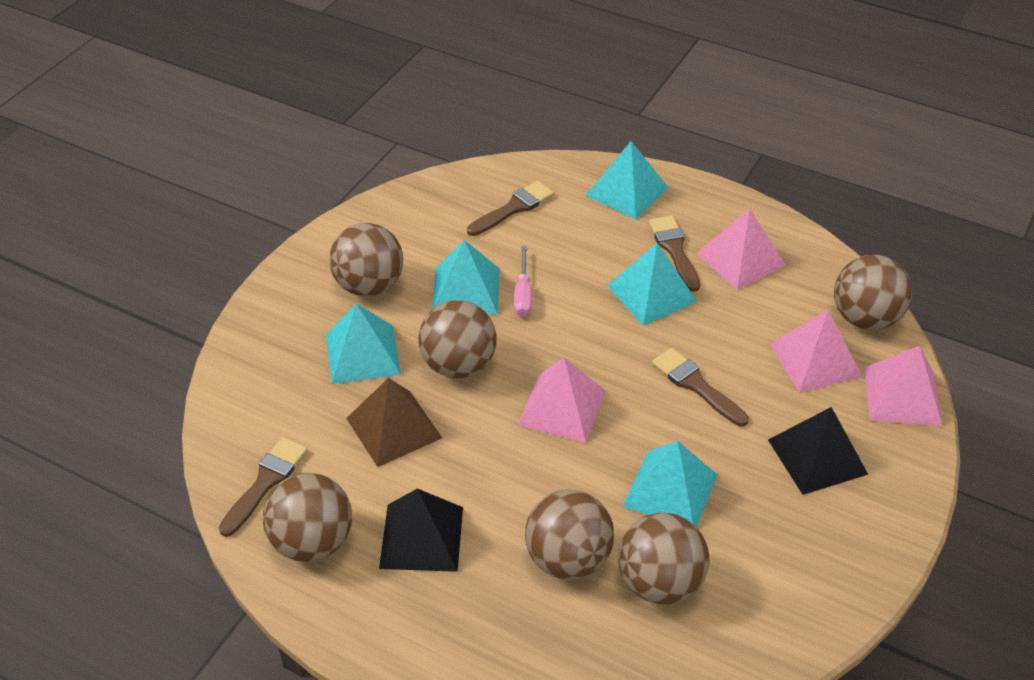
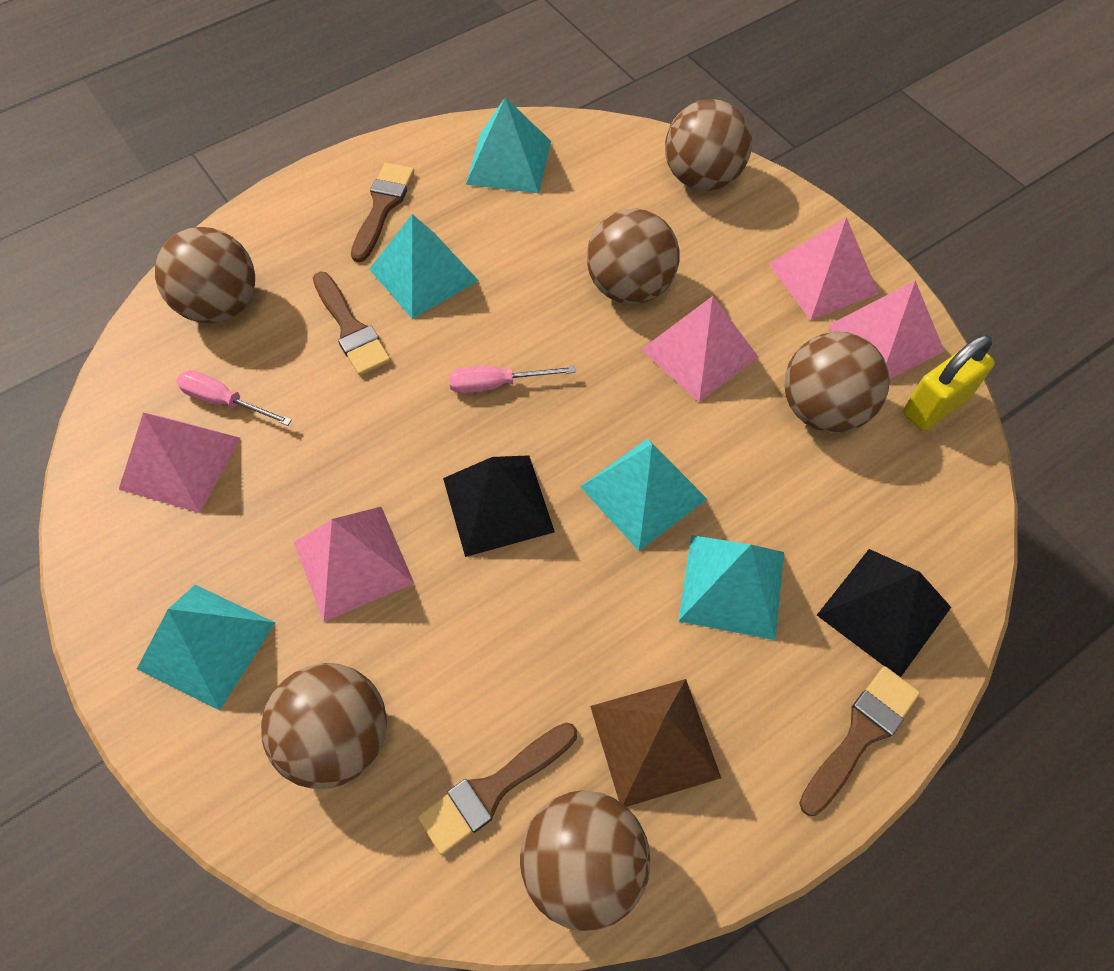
pink pyramid: 4 -> 5
pink screwdriver: 1 -> 2
yellow padlock: 0 -> 1

